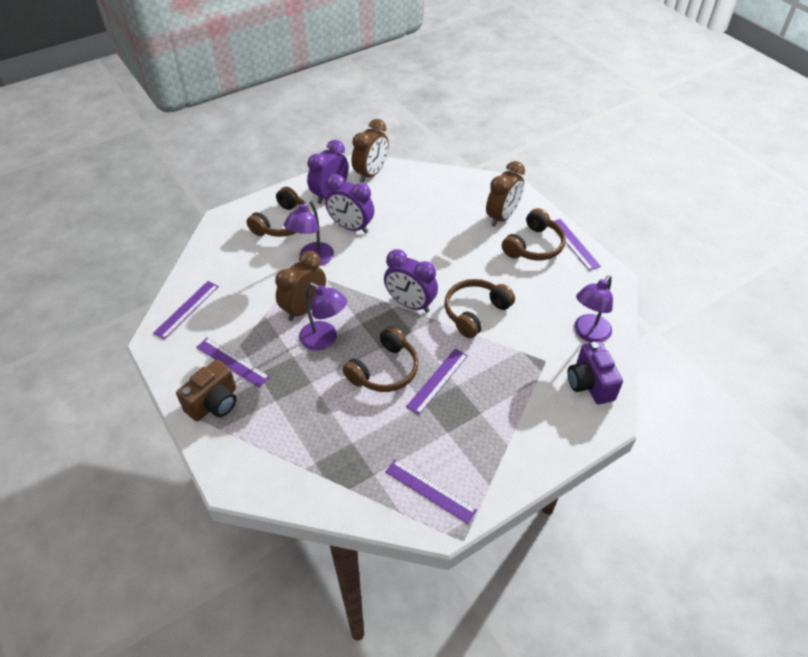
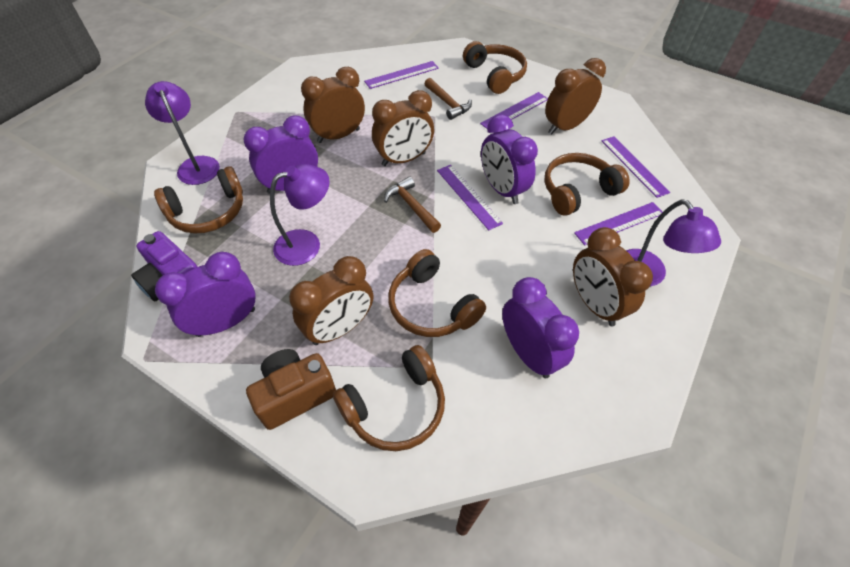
brown clock: 3 -> 5
brown hammer: 0 -> 2
brown headphones: 4 -> 5
purple clock: 3 -> 4

